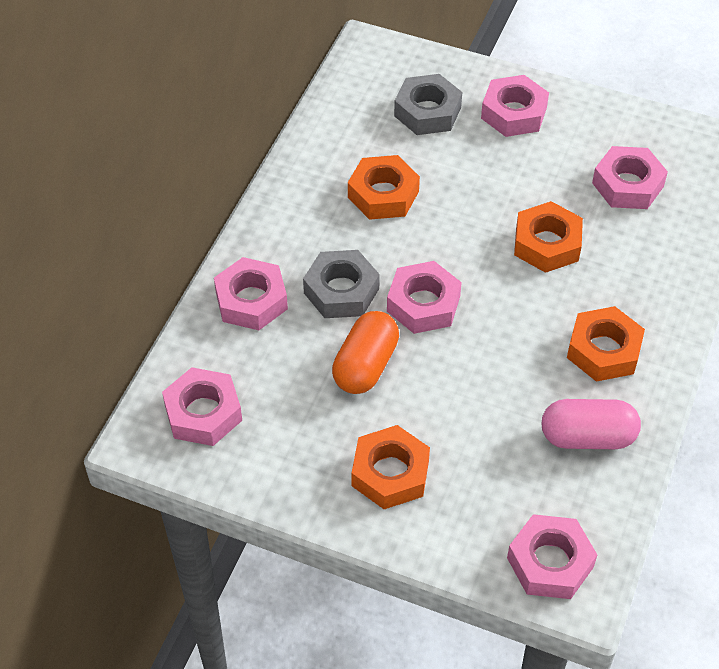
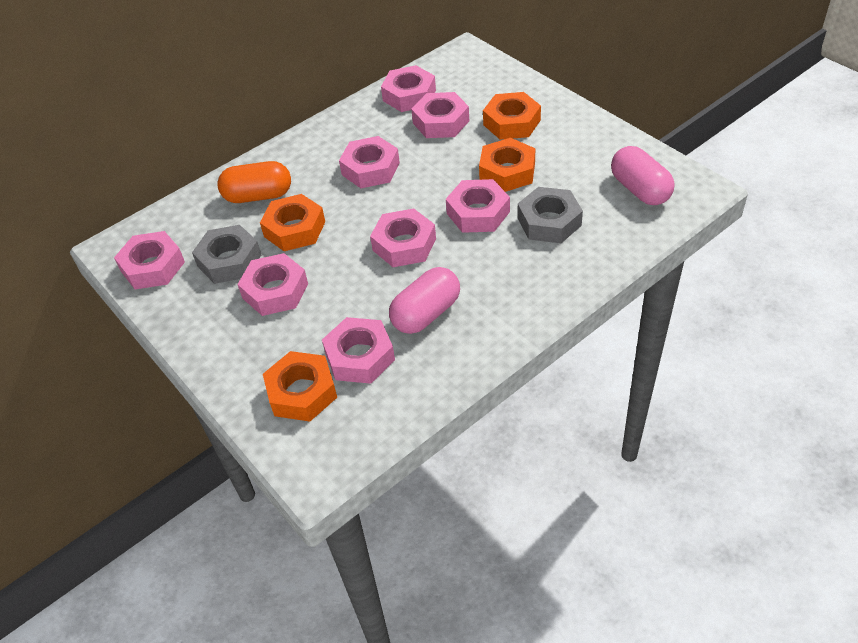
pink capsule: 1 -> 2
pink nut: 6 -> 8

